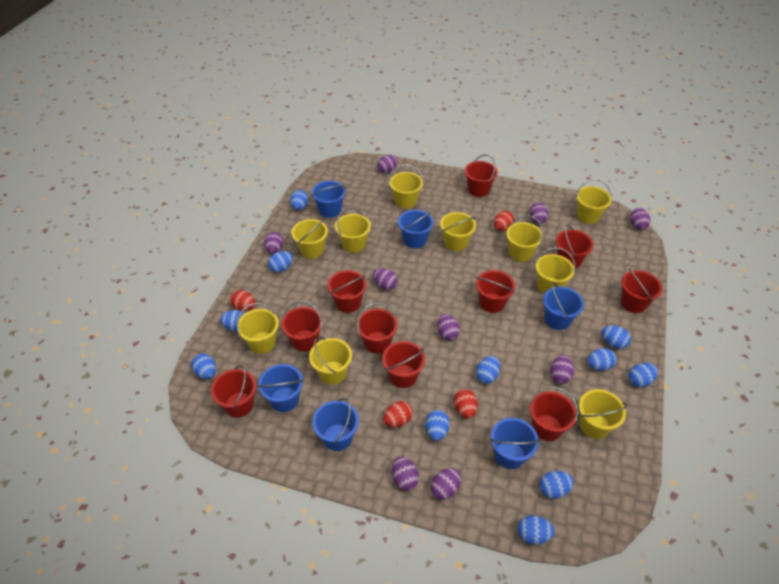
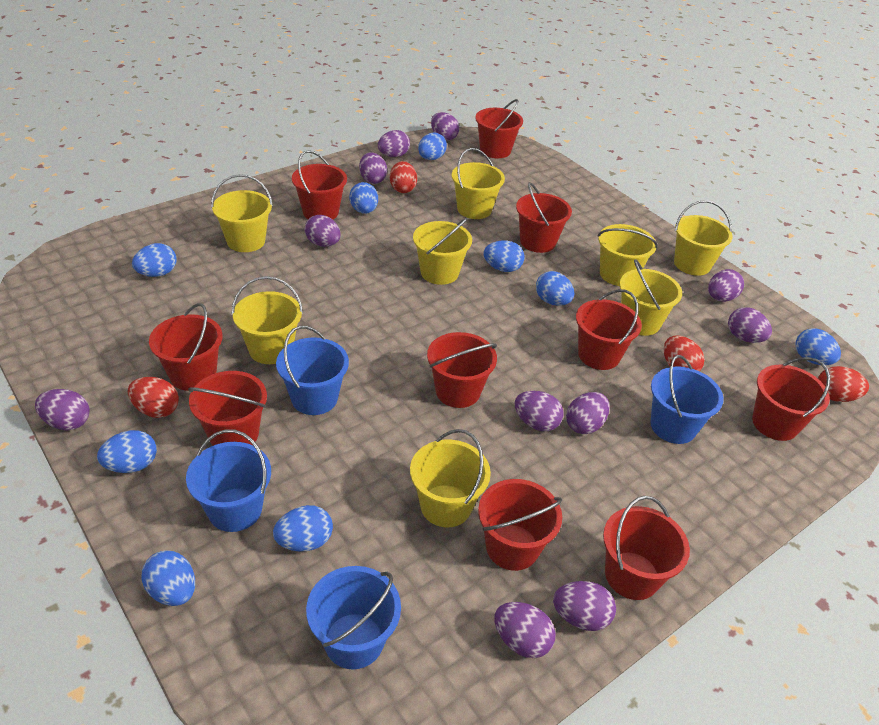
blue bucket: 6 -> 4
blue egg: 11 -> 9
purple egg: 9 -> 11
yellow bucket: 10 -> 8

